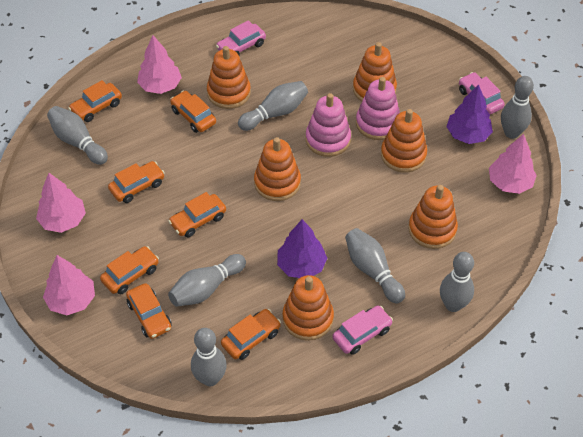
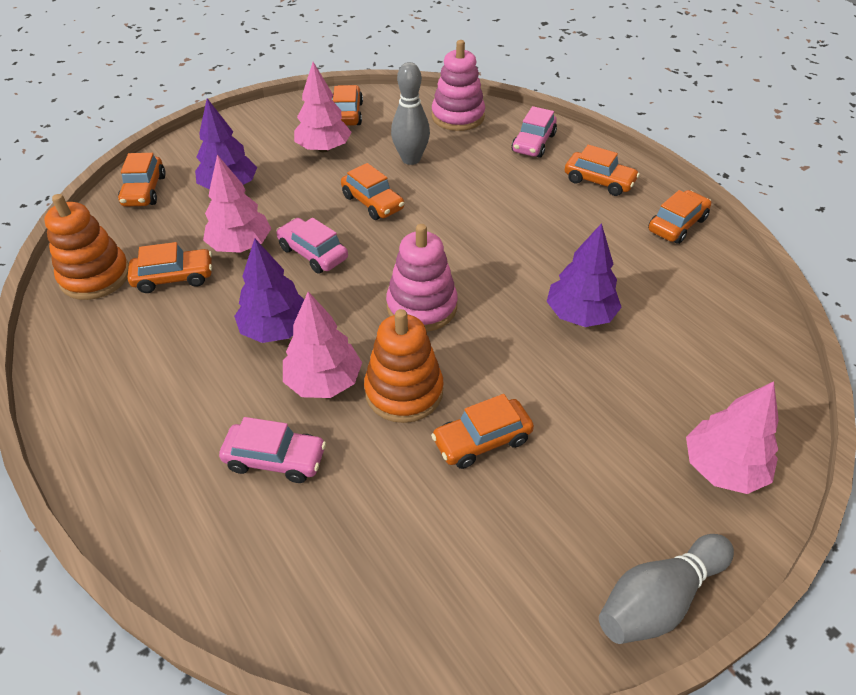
grey bowling pin: 7 -> 2
orange stacking toy: 6 -> 2
purple tree: 2 -> 3

